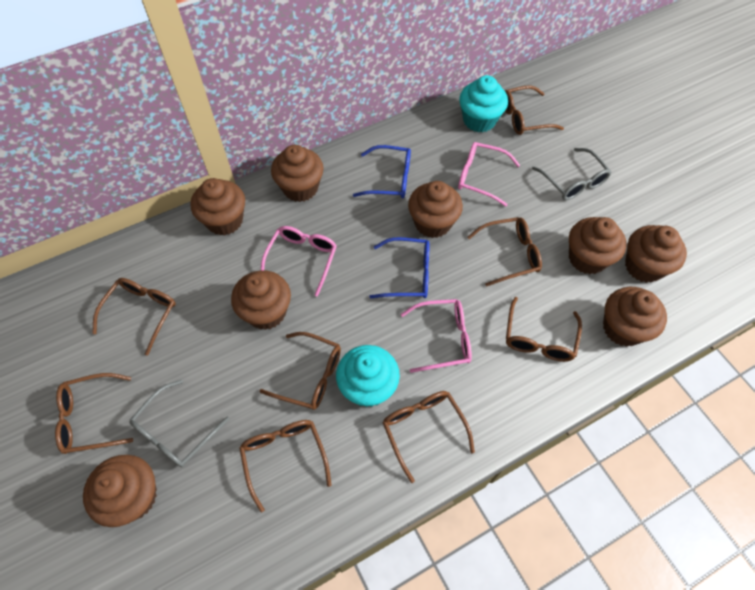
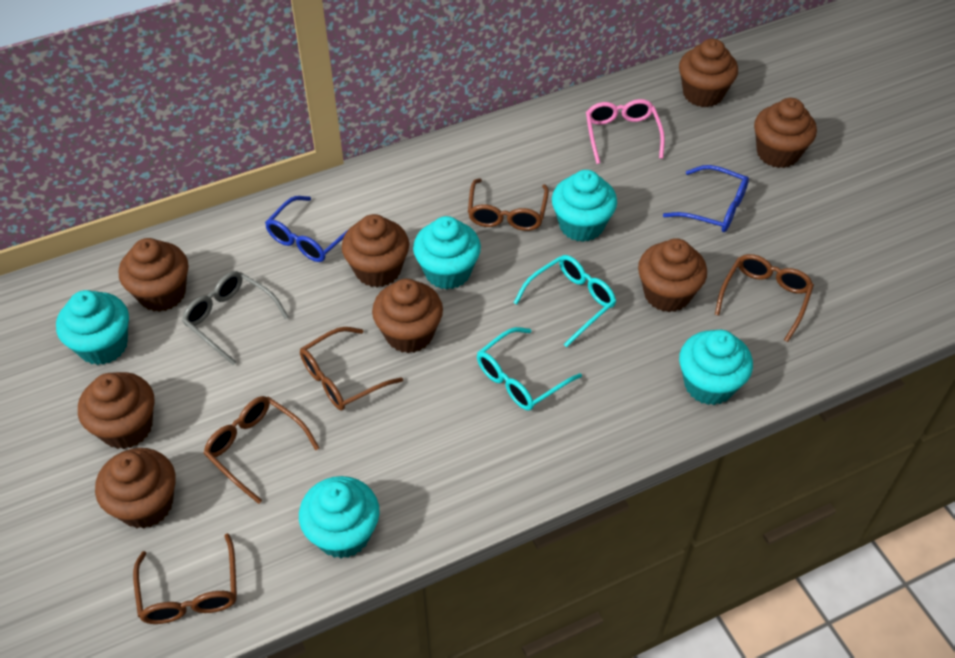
brown glasses: 8 -> 5
grey glasses: 2 -> 1
pink glasses: 3 -> 1
turquoise cupcake: 2 -> 5
turquoise glasses: 0 -> 2

